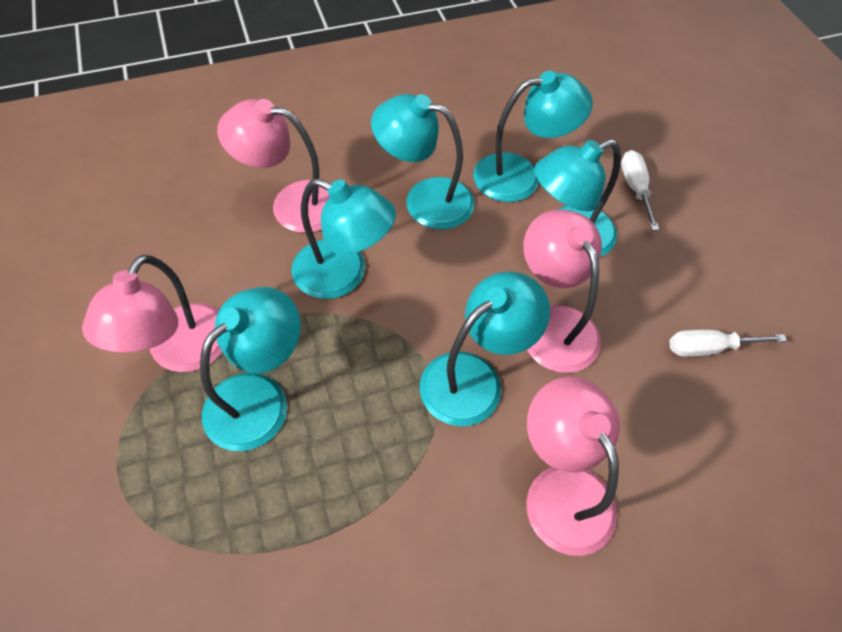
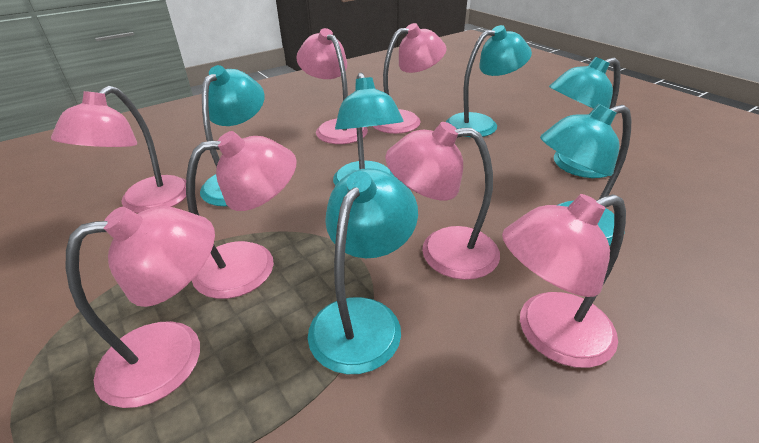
pink lamp: 4 -> 7
white screwdriver: 2 -> 0

